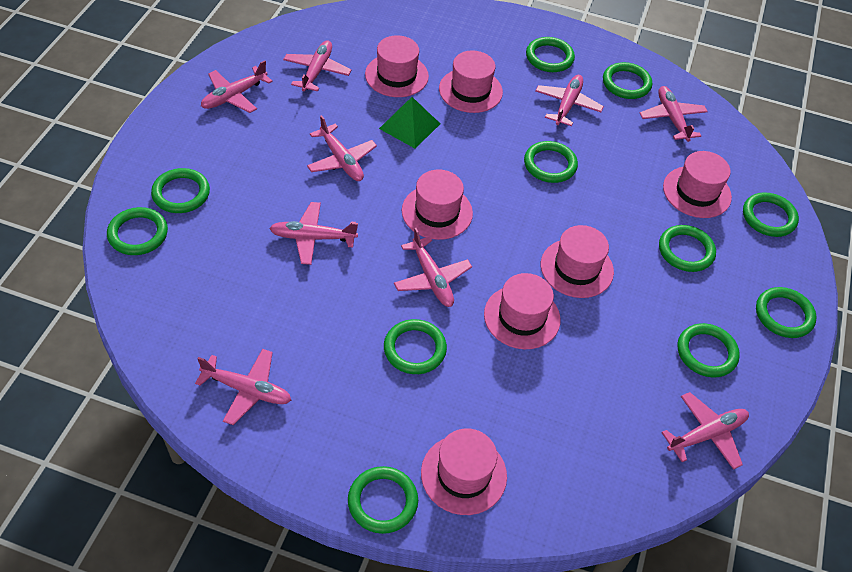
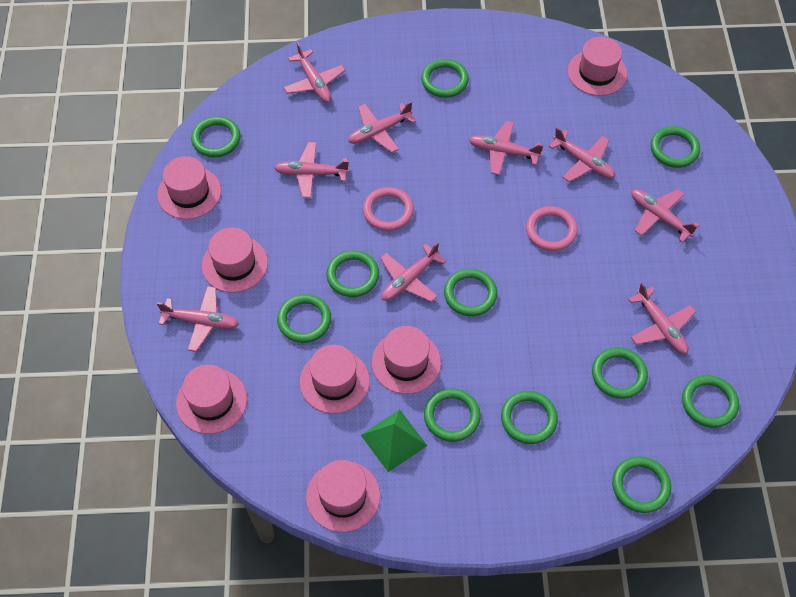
pink ring: 0 -> 2

